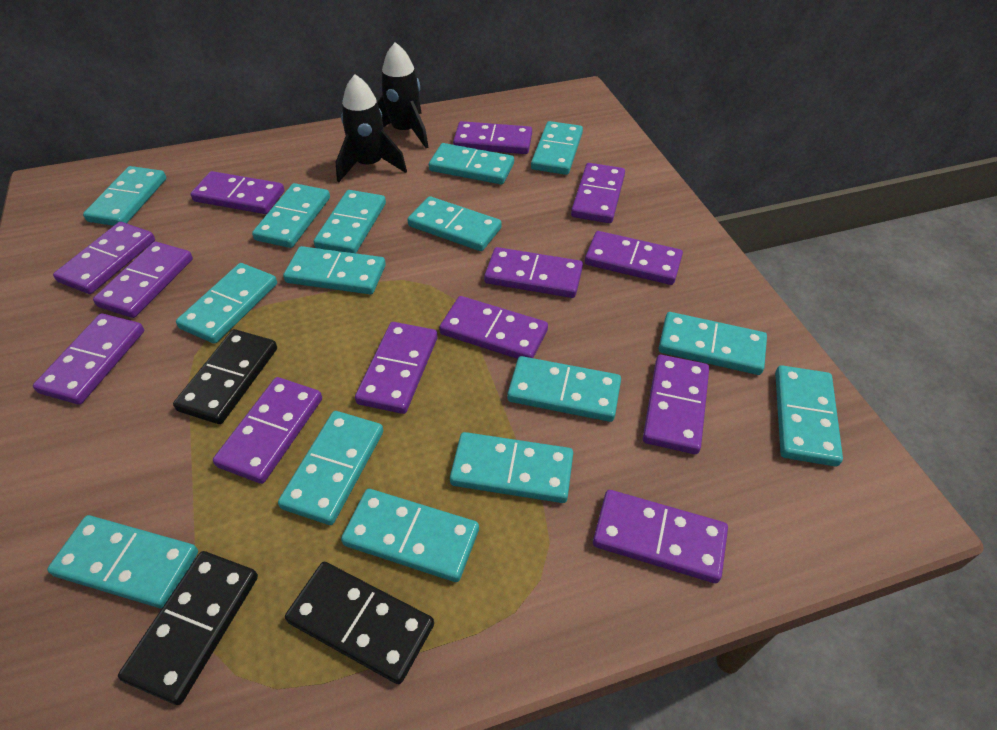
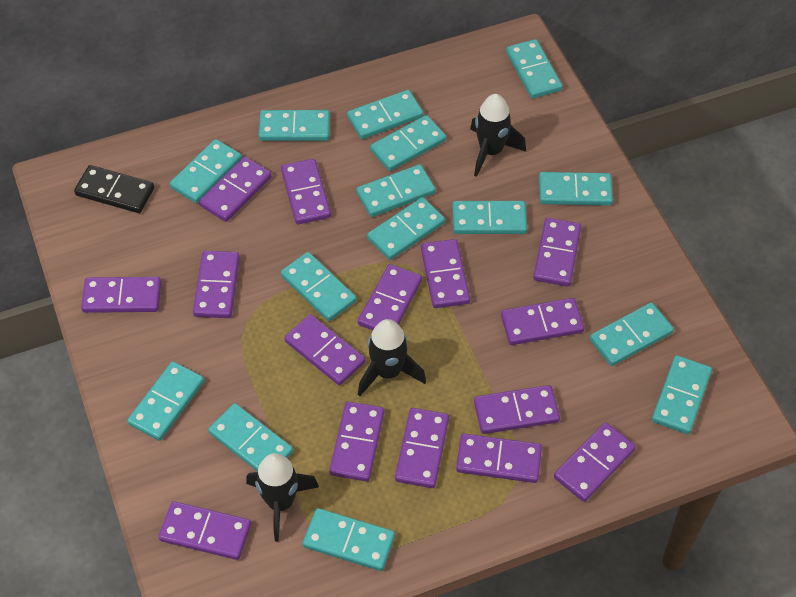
black domino: 3 -> 1
black rocket: 2 -> 3
purple domino: 13 -> 15

